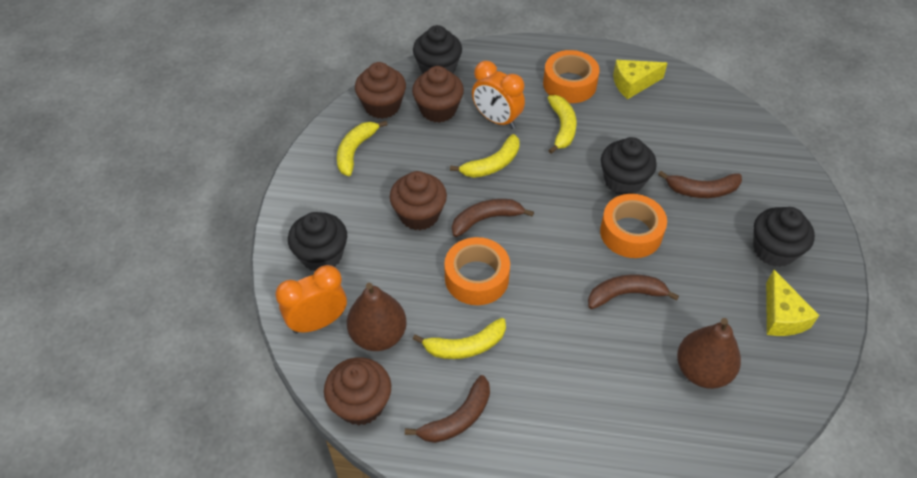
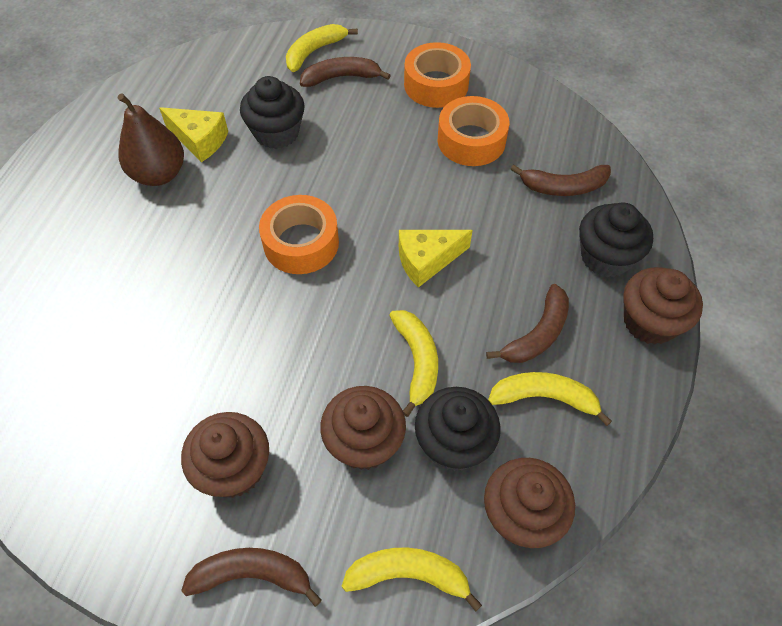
black cupcake: 4 -> 3
brown pear: 2 -> 1
orange clock: 2 -> 0

